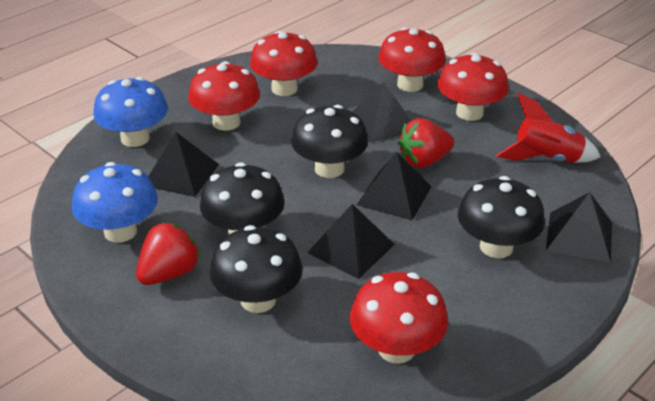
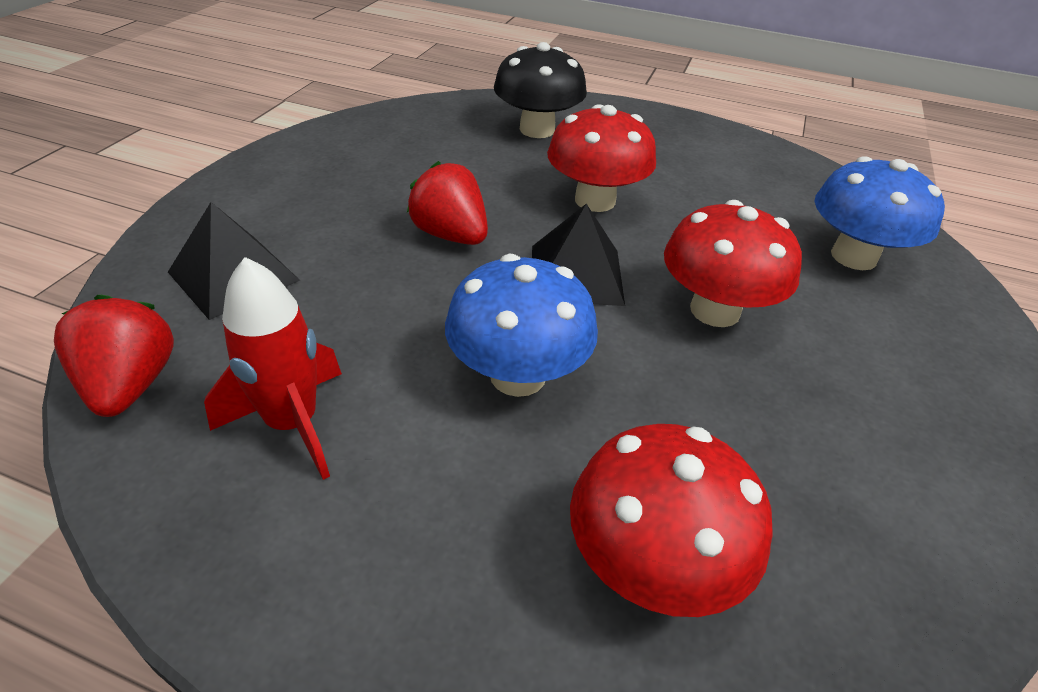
black mushroom: 4 -> 1
black pyramid: 5 -> 2
red mushroom: 5 -> 3

